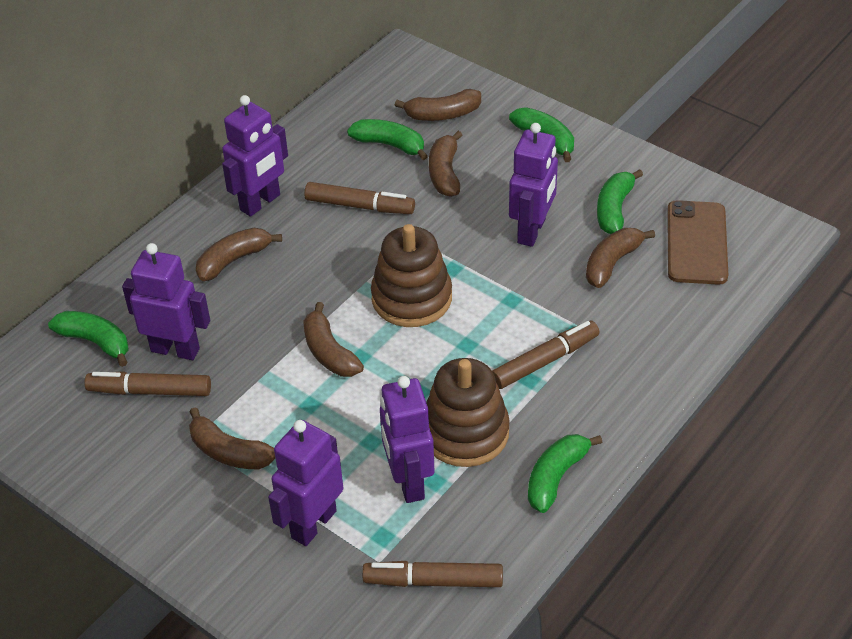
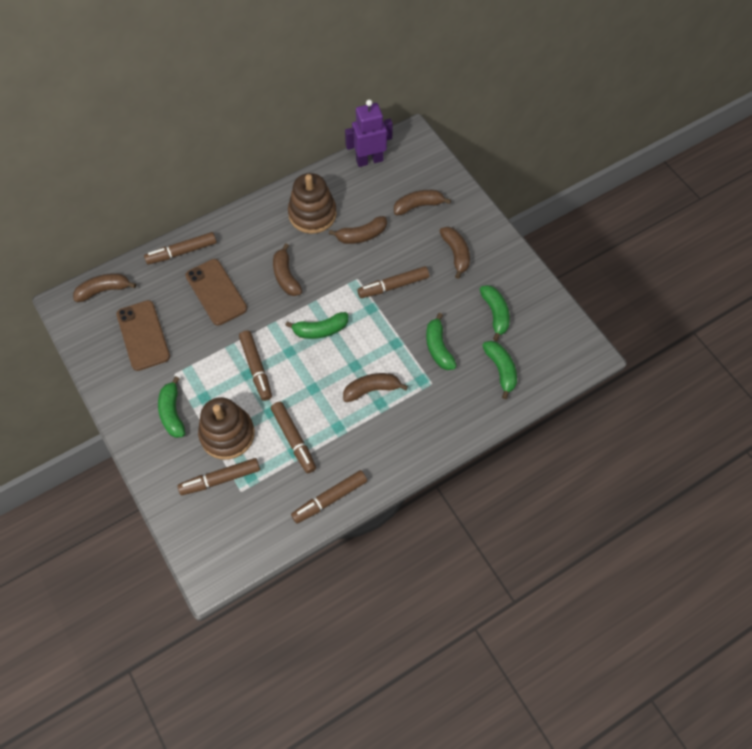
brown marker: 4 -> 6
brown phone: 1 -> 2
purple robot: 5 -> 1

